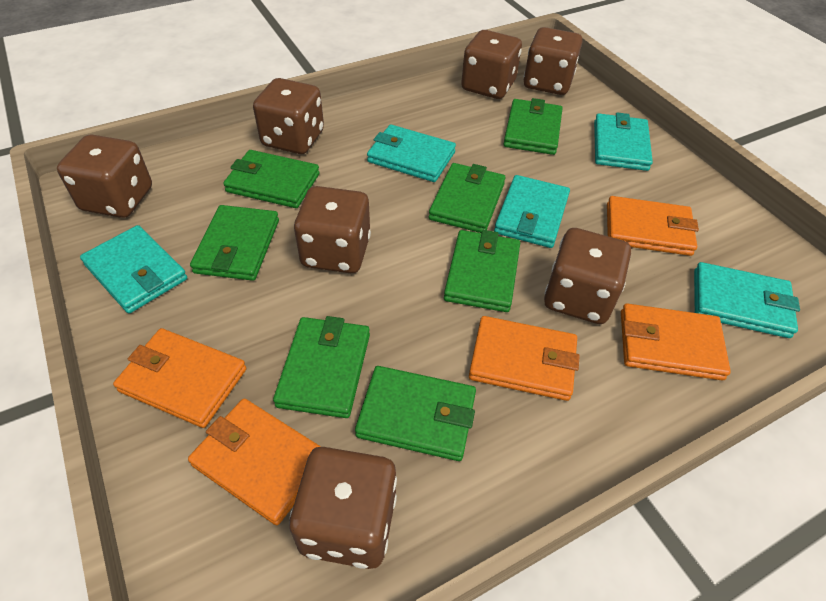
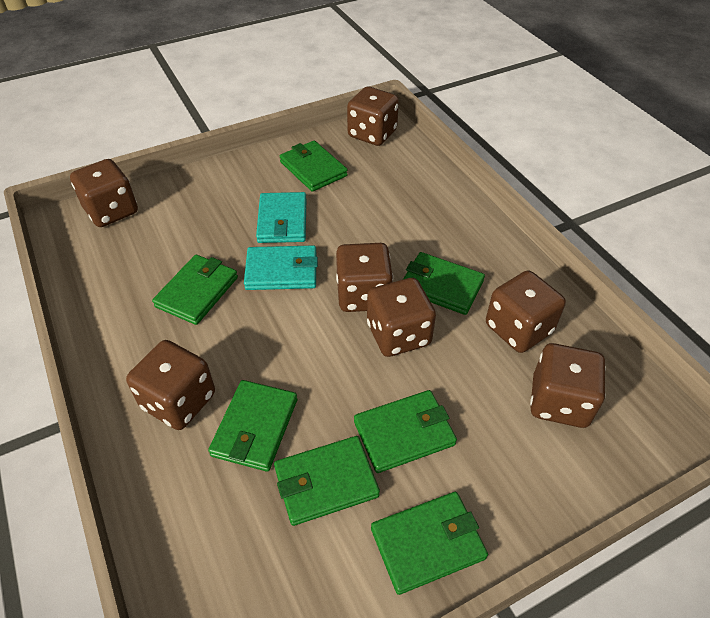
orange wallet: 5 -> 0
turquoise wallet: 5 -> 2

